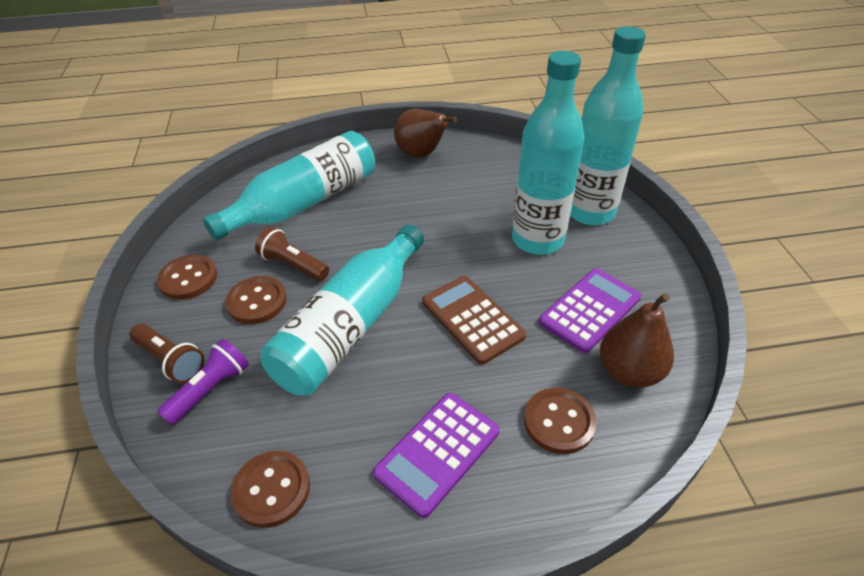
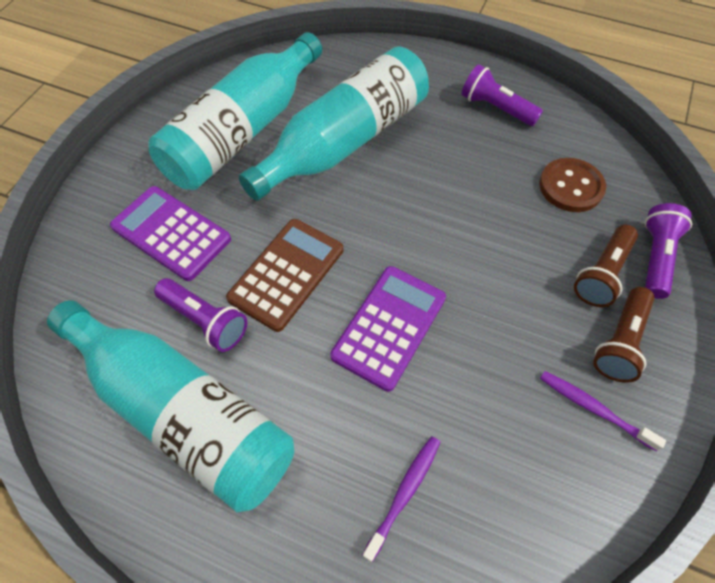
brown button: 4 -> 1
brown pear: 2 -> 0
purple flashlight: 1 -> 3
purple toothbrush: 0 -> 2
turquoise bottle: 4 -> 3

